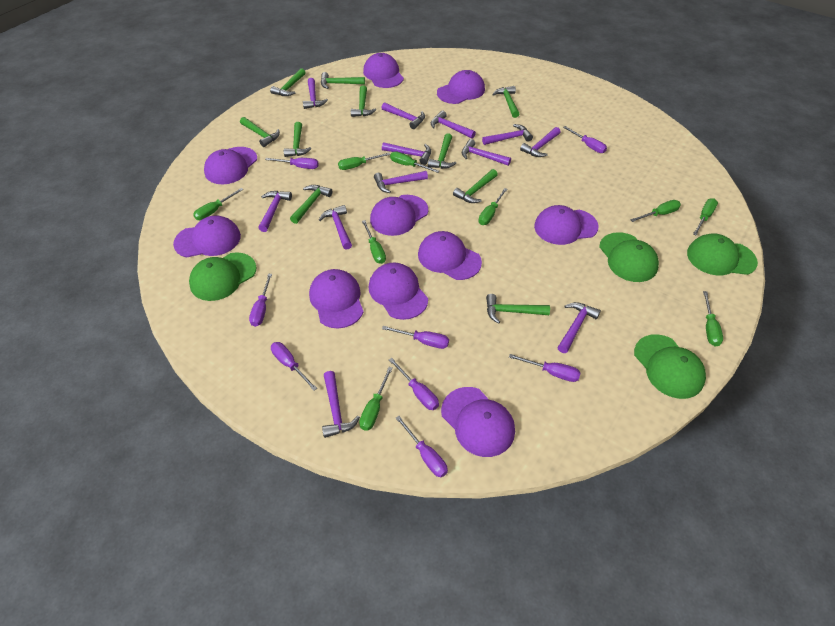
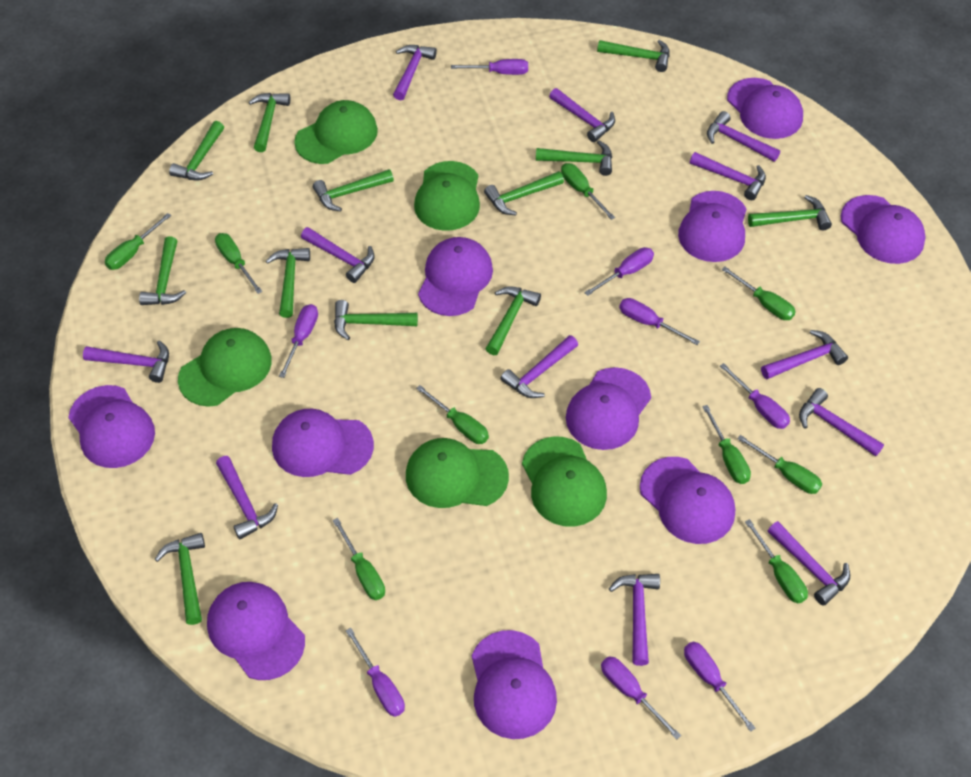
green cap: 4 -> 5
green hammer: 10 -> 12

